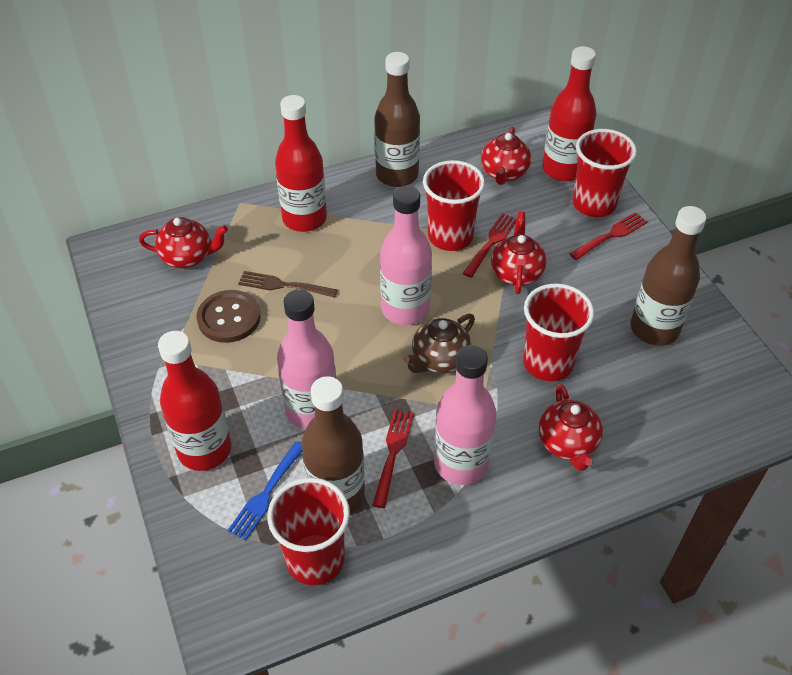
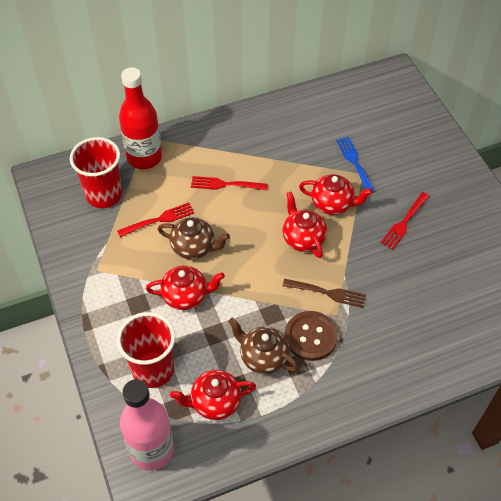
brown bottle: 3 -> 0
brown teapot: 1 -> 2
pink bottle: 3 -> 1
red bottle: 3 -> 1
red cup: 4 -> 2

